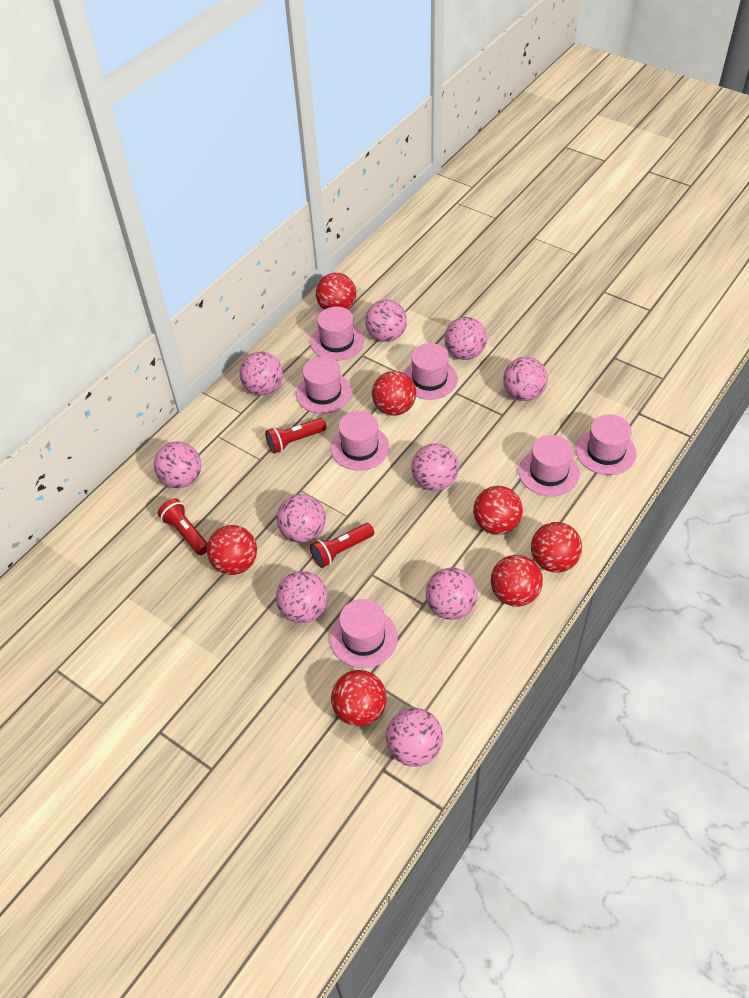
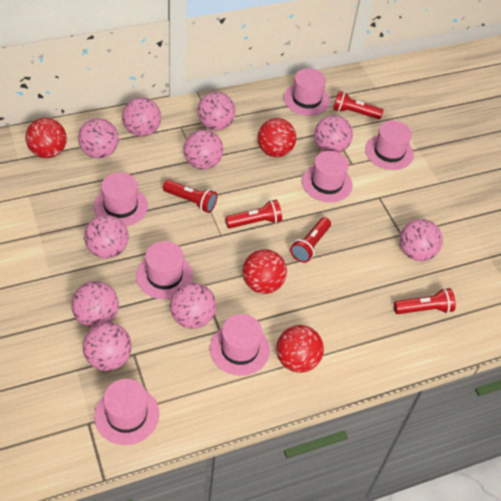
red ball: 7 -> 4
red flashlight: 3 -> 5

